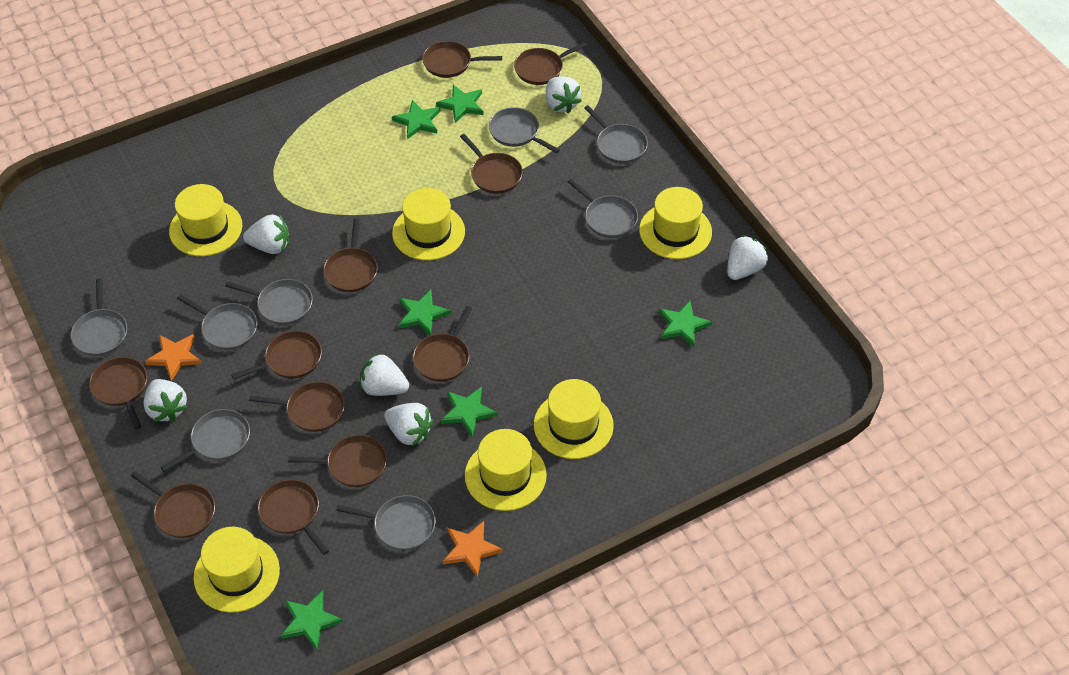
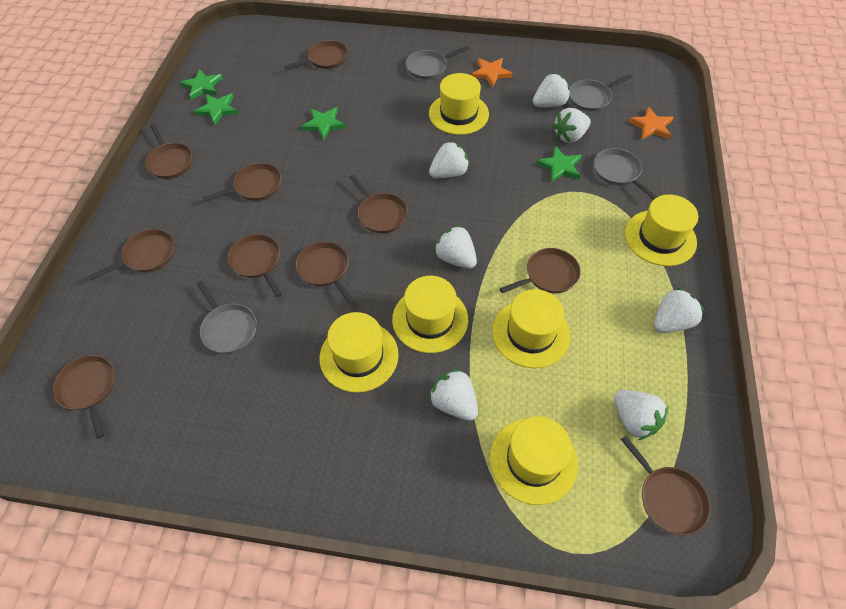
brown pan: 11 -> 10
green star: 6 -> 4
grey pan: 8 -> 4
white strawberry: 6 -> 7

